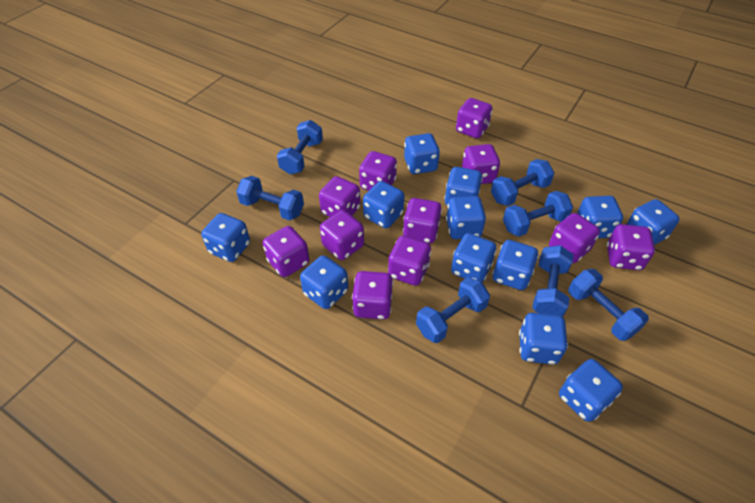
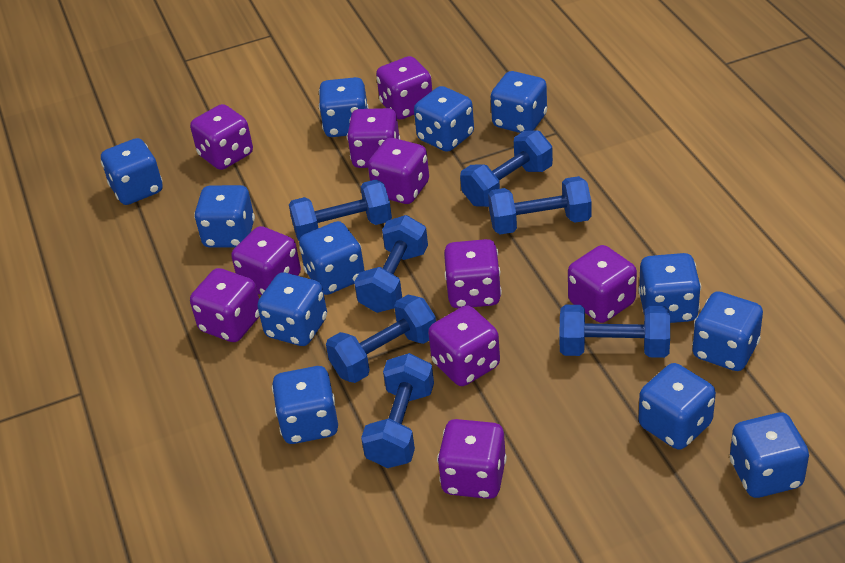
purple dice: 11 -> 10

